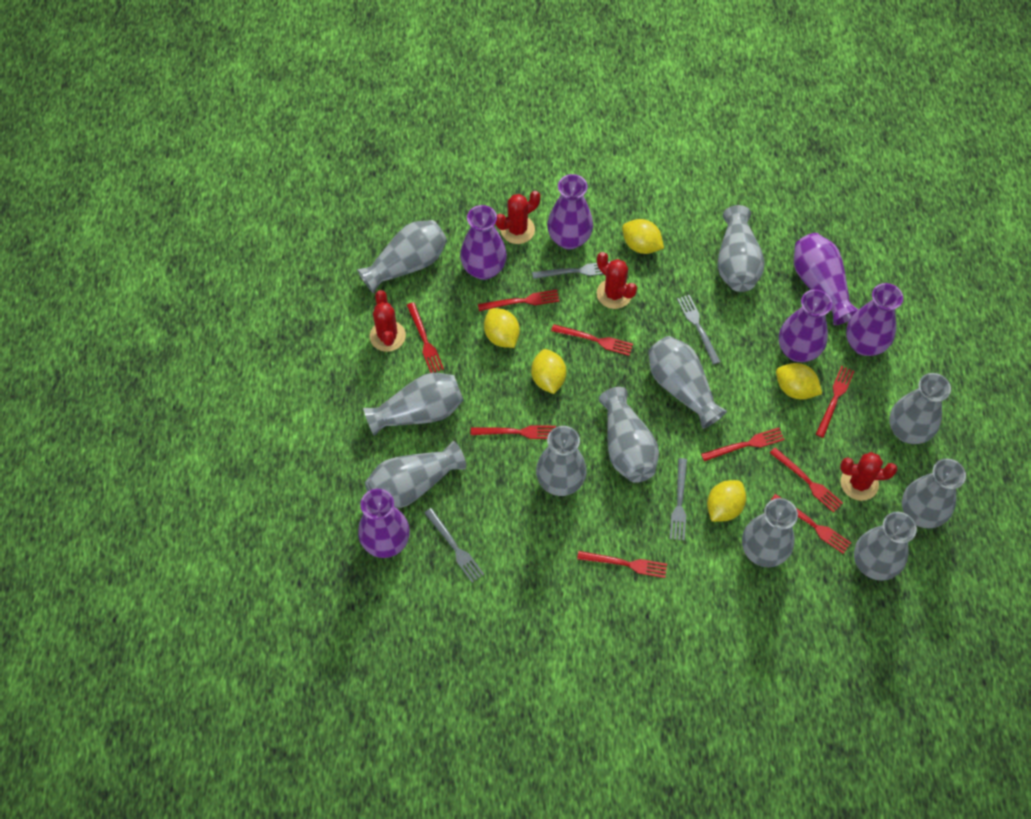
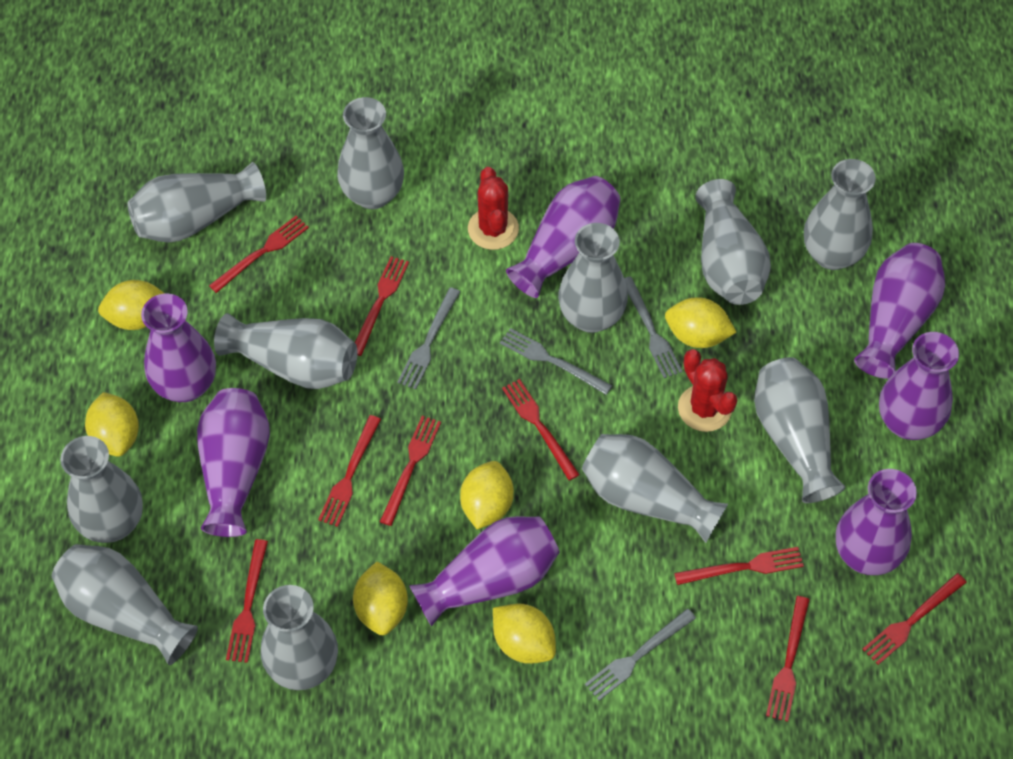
purple vase: 6 -> 7
red cactus: 4 -> 2
yellow lemon: 5 -> 6

